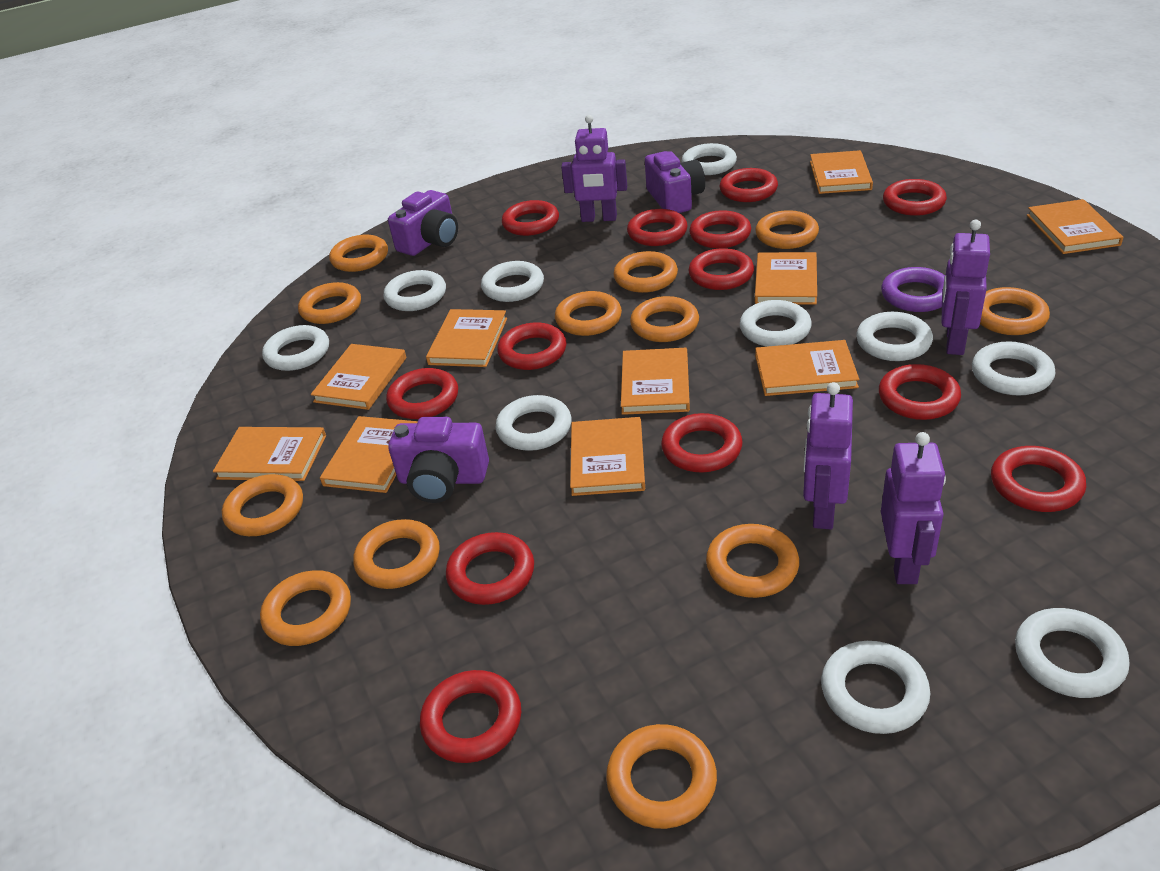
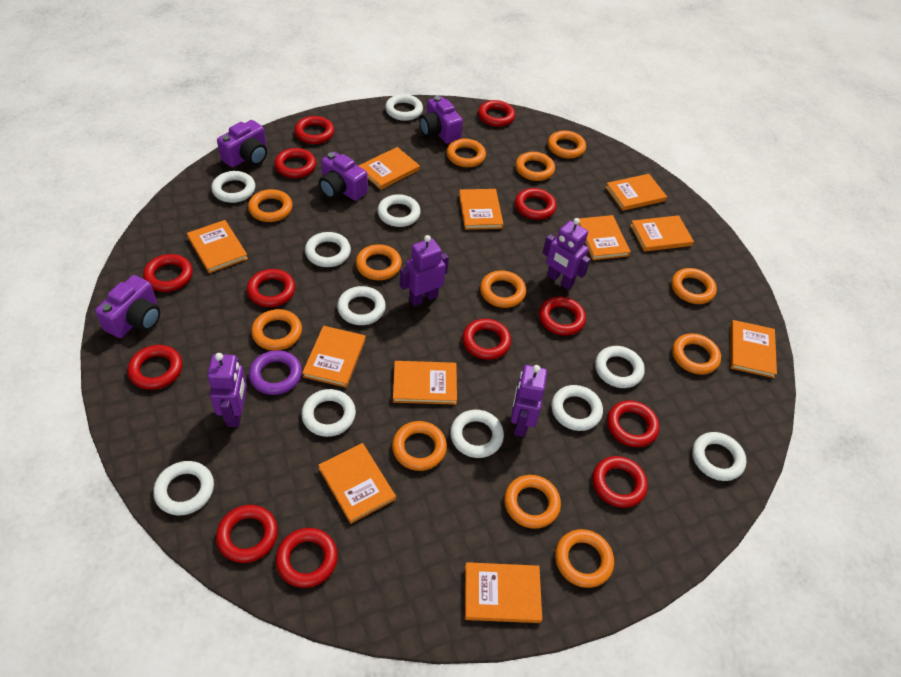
orange book: 10 -> 11
purple camera: 3 -> 4
white ring: 10 -> 11

